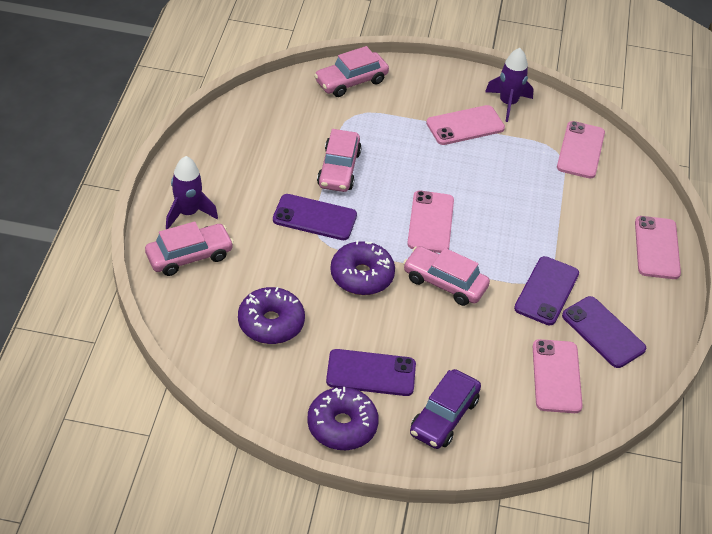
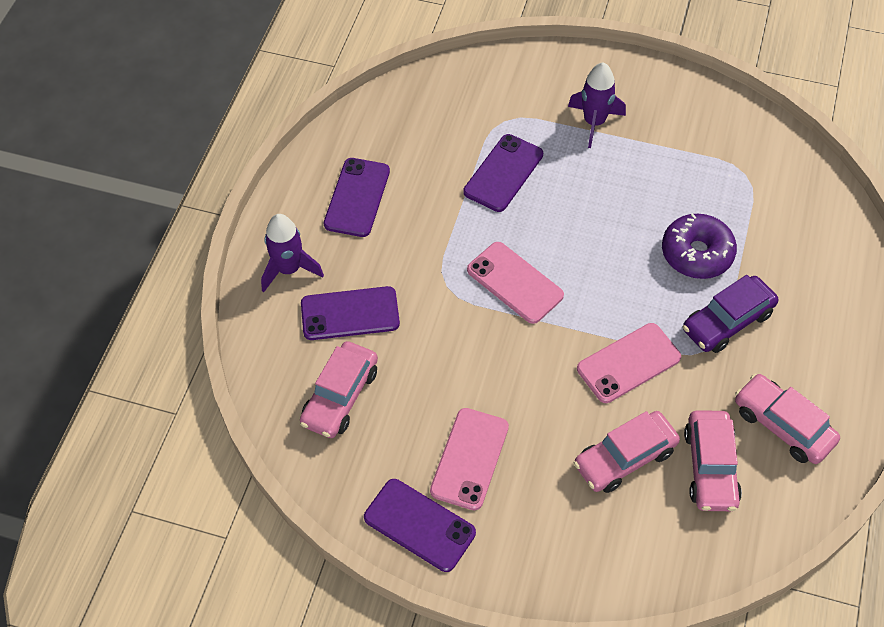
pink phone: 5 -> 3
purple donut: 3 -> 1

